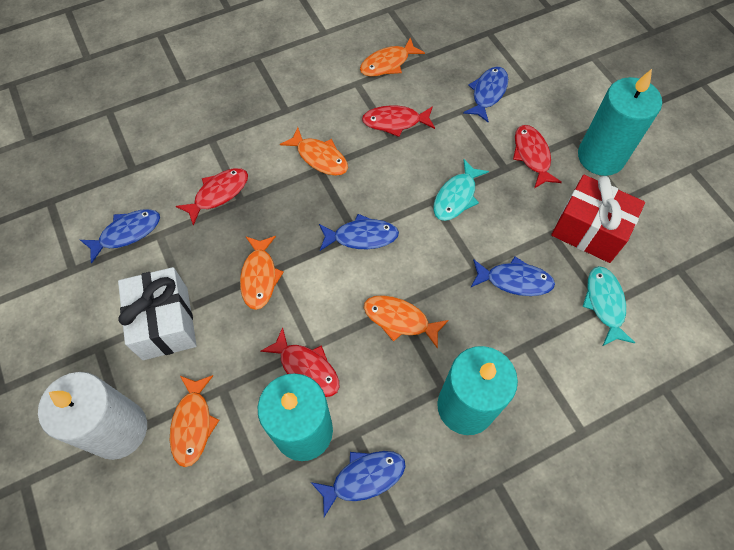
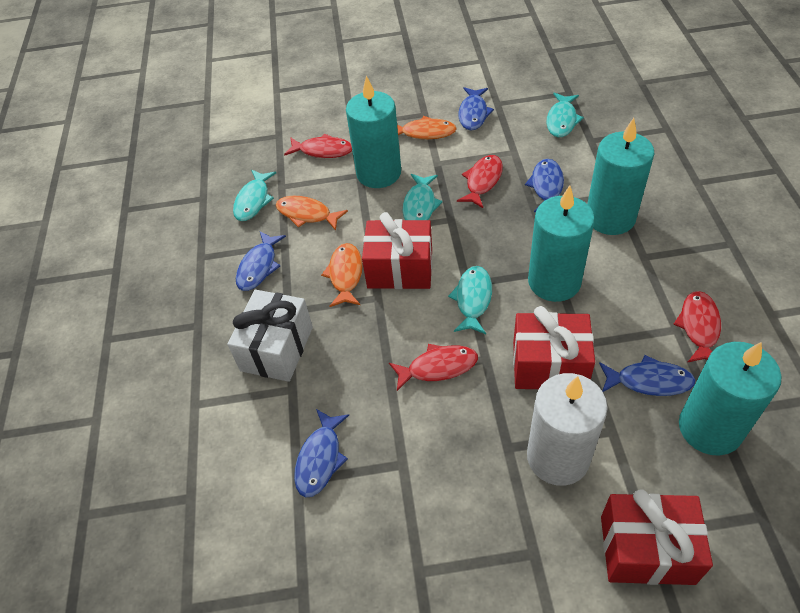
orange fish: 5 -> 3
red gift: 1 -> 3
turquoise candle: 3 -> 4
turquoise fish: 2 -> 4

